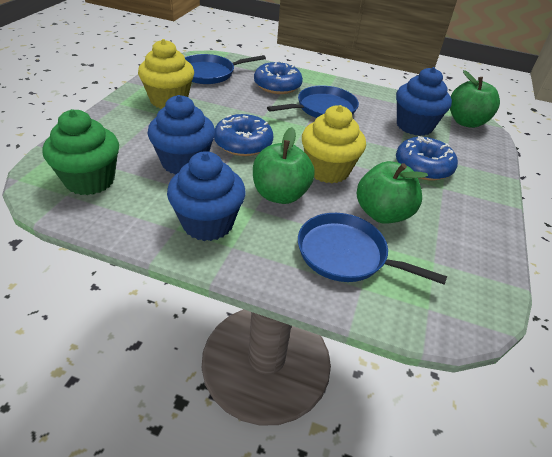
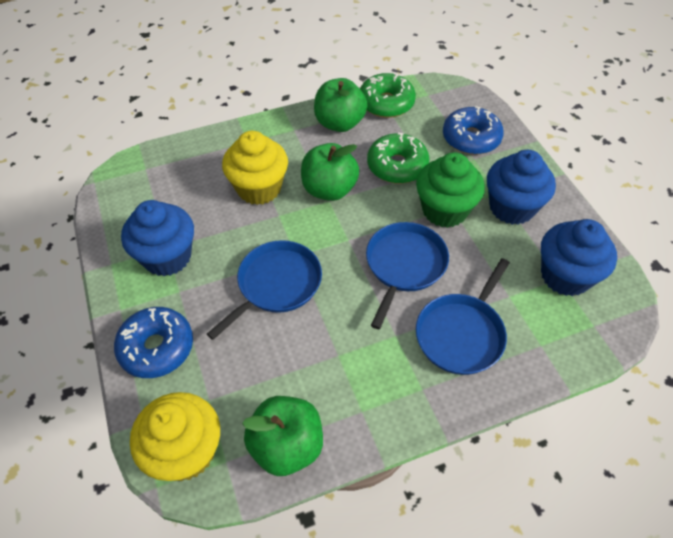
blue donut: 3 -> 2
green donut: 0 -> 2

